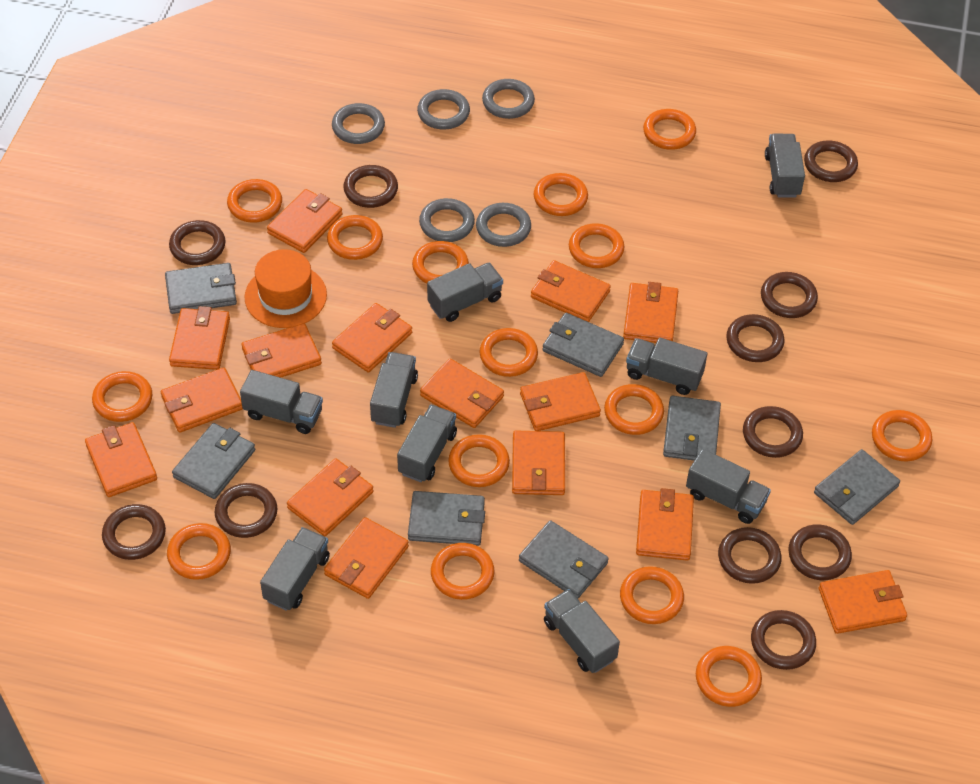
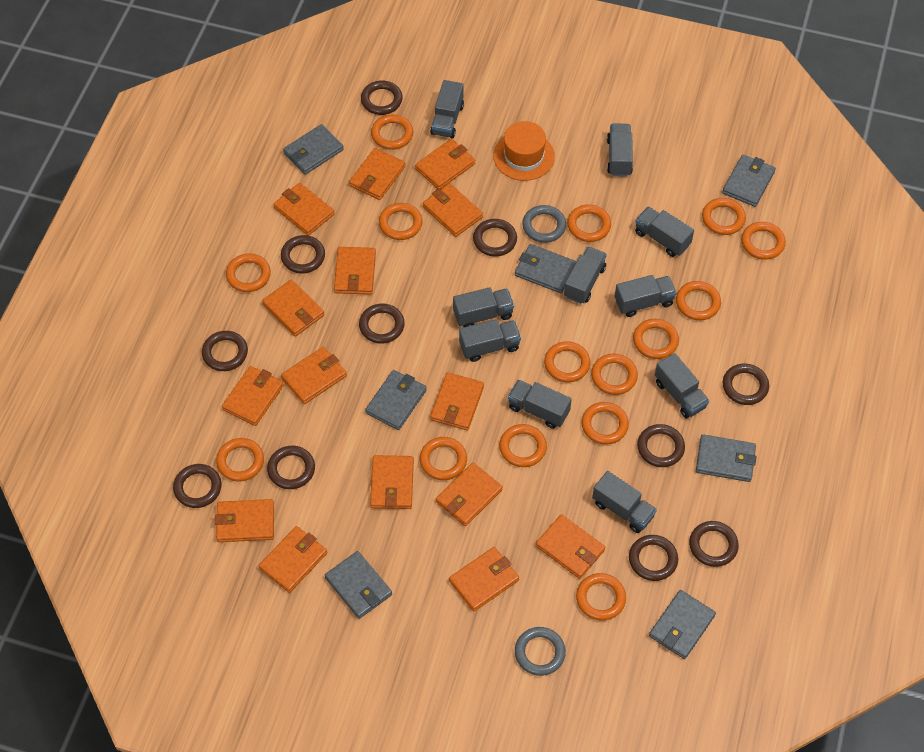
grey ring: 5 -> 2
grey truck: 9 -> 10

